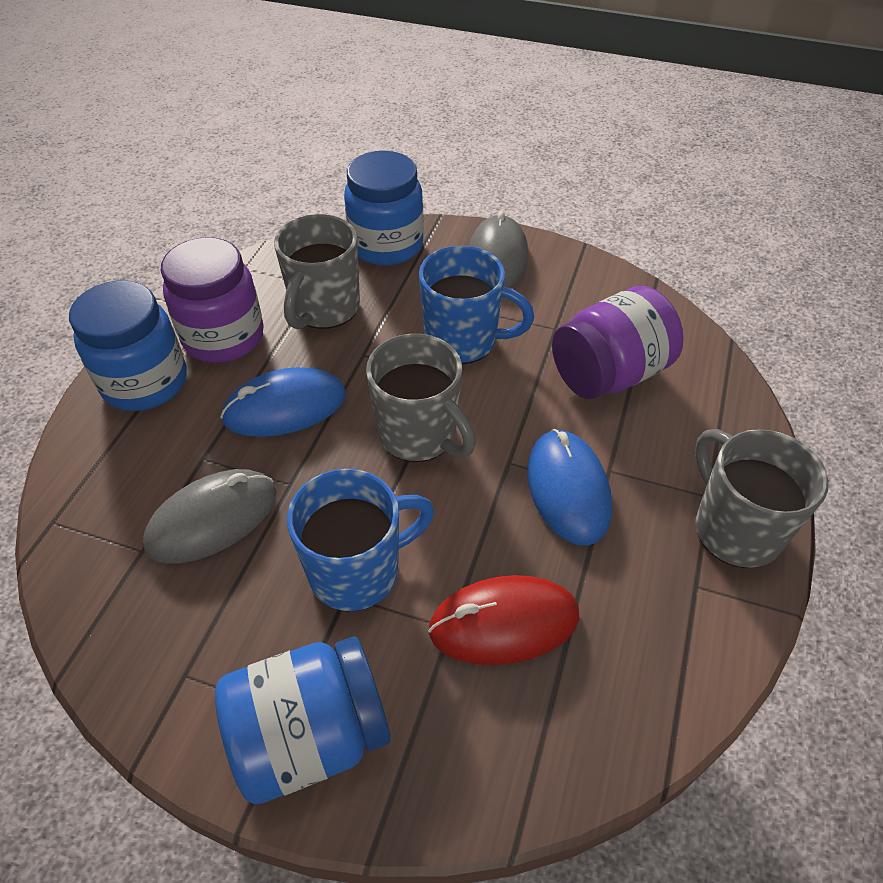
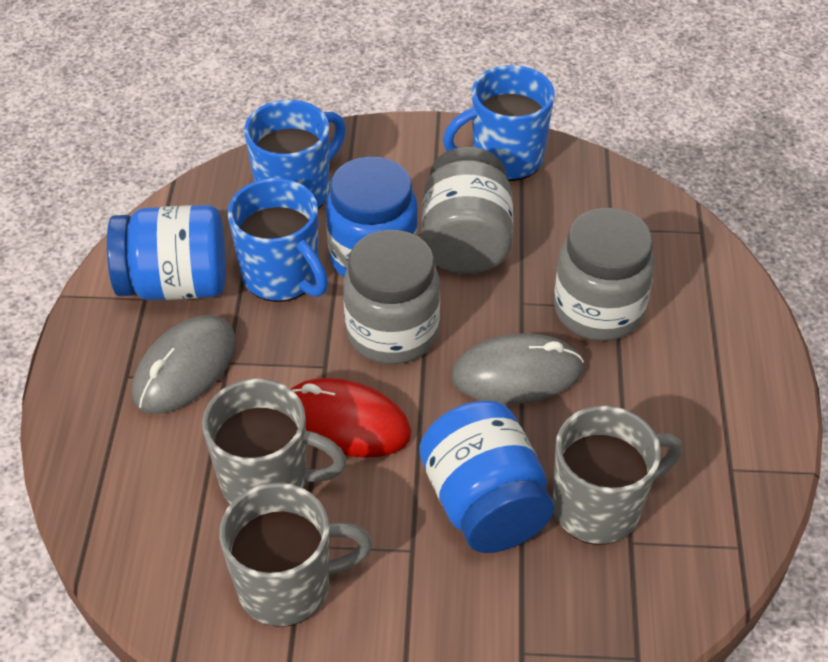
blue mouse: 2 -> 0
blue mug: 2 -> 3
grey jar: 0 -> 3
purple jar: 2 -> 0

